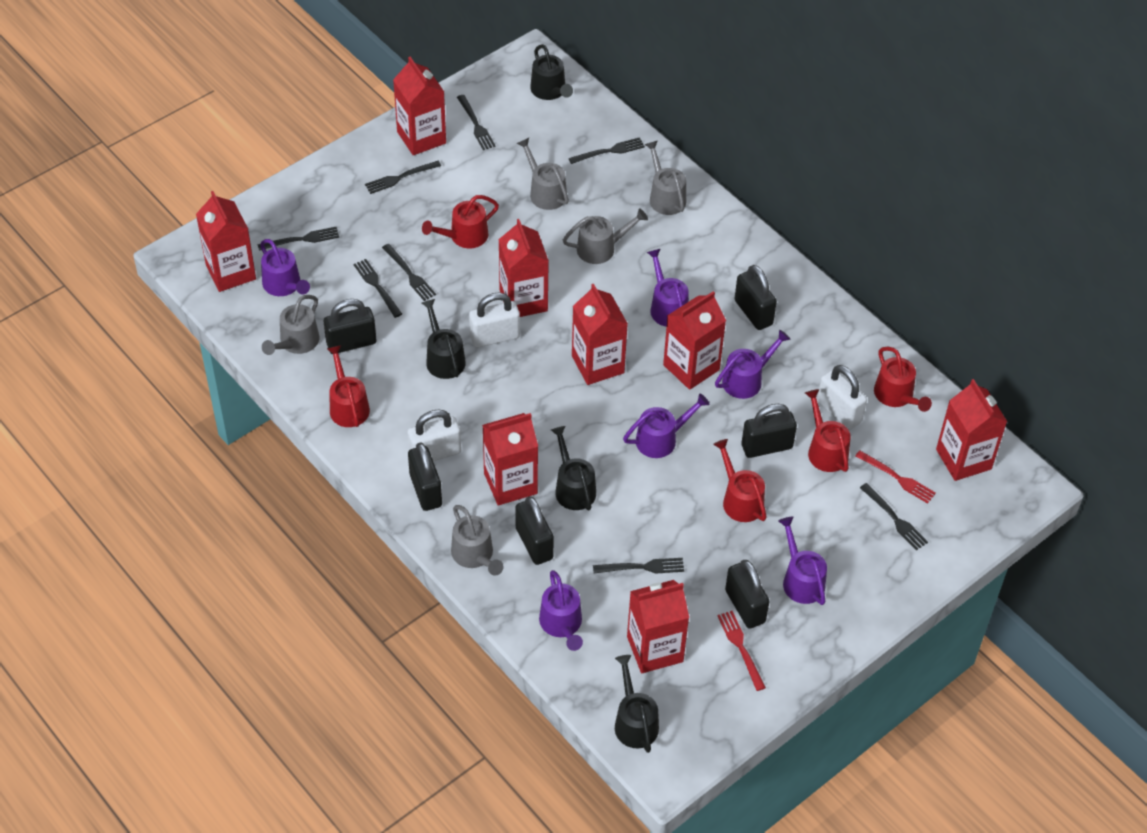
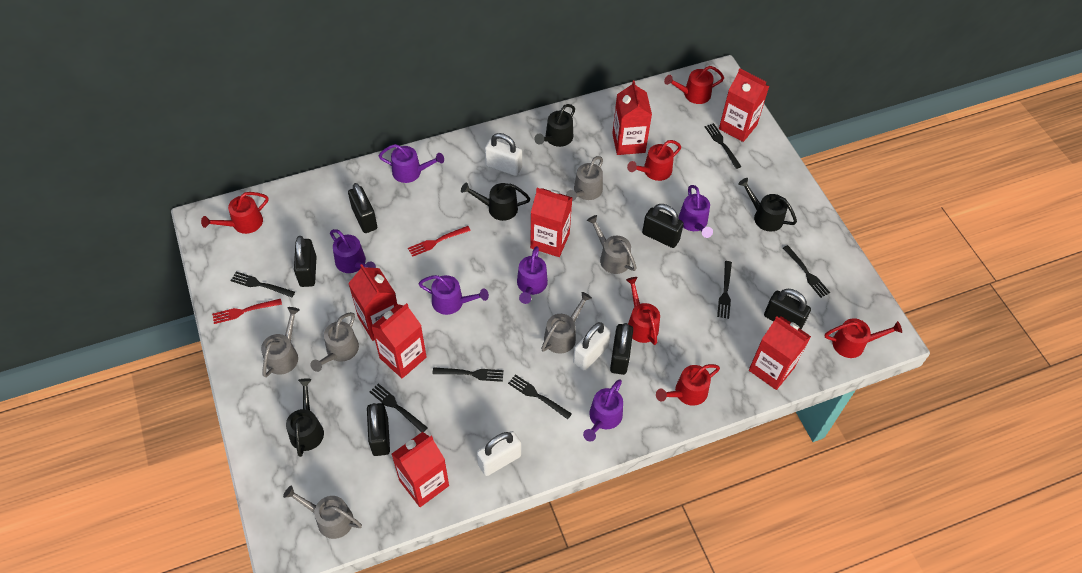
black fork: 8 -> 7
grey watering can: 5 -> 6
red carton: 8 -> 7
red watering can: 5 -> 6

